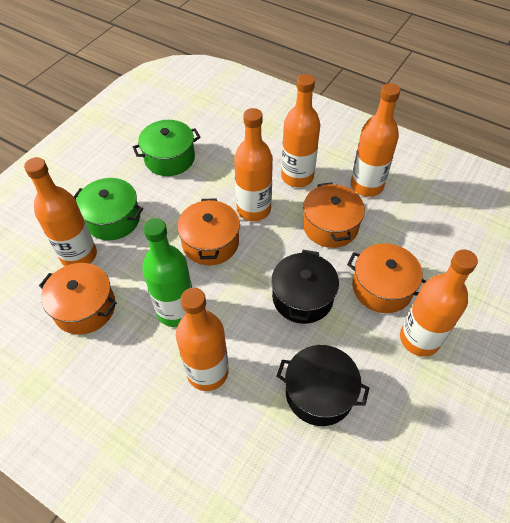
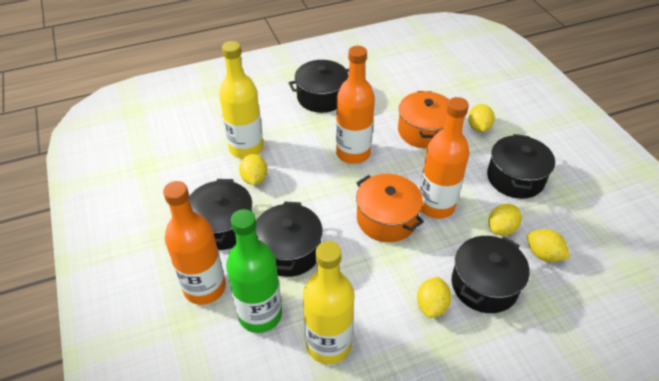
black pot: 2 -> 5
green pot: 2 -> 0
orange bottle: 6 -> 3
orange pot: 4 -> 2
yellow bottle: 0 -> 2
yellow lemon: 0 -> 5

